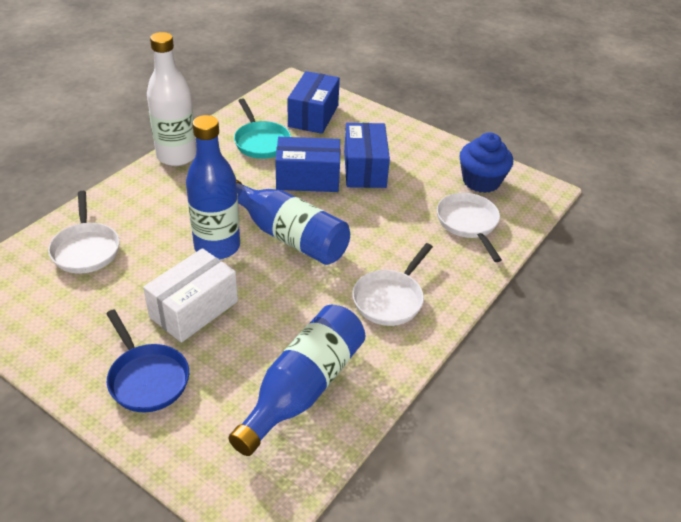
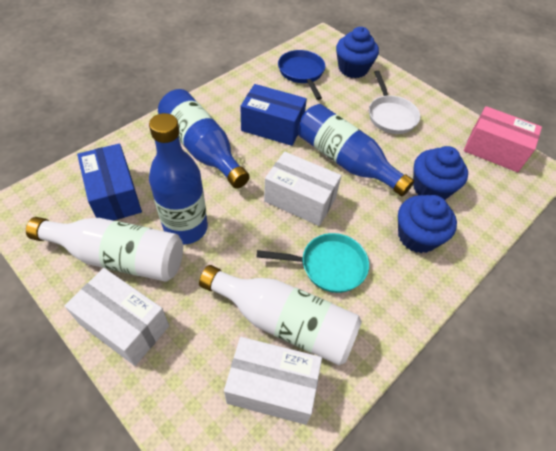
blue box: 3 -> 2
blue cupcake: 1 -> 3
pink box: 0 -> 1
white bottle: 1 -> 2
white box: 1 -> 3
white pan: 3 -> 1

